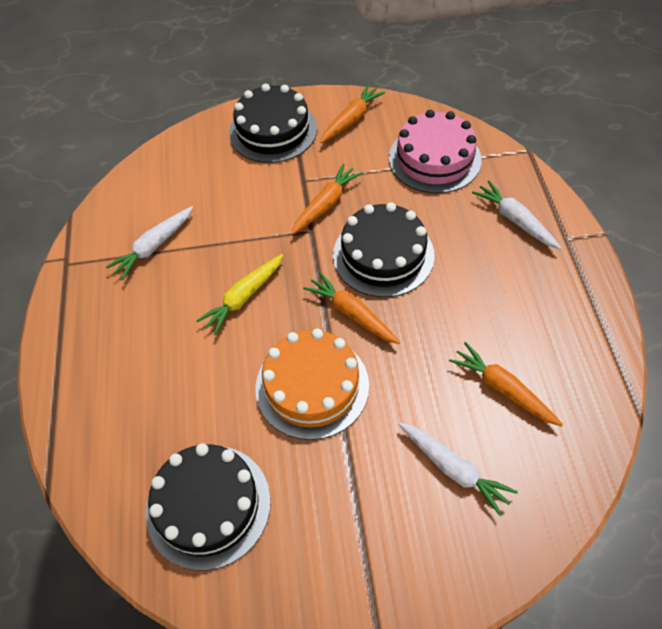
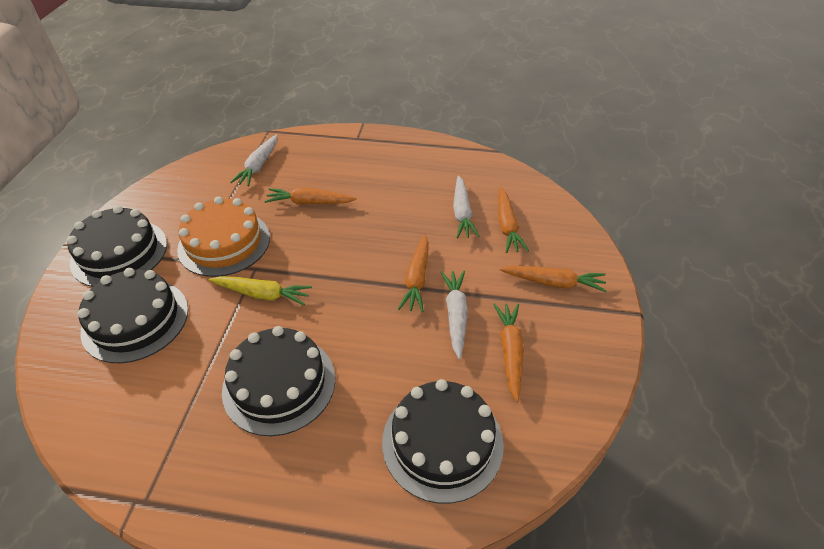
black cake: 3 -> 4
orange carrot: 4 -> 5
pink cake: 1 -> 0

